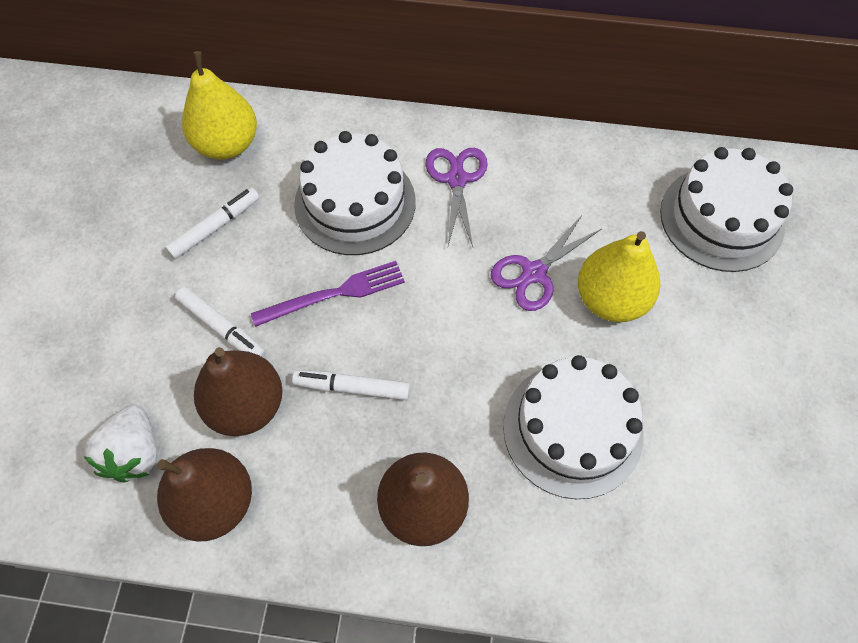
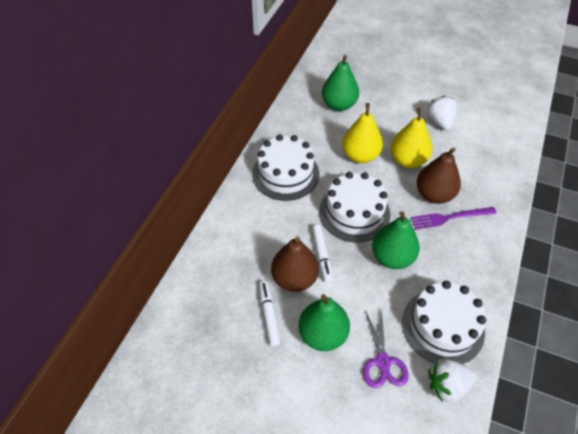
brown pear: 3 -> 2
green pear: 0 -> 3
purple scissors: 2 -> 1
white marker: 3 -> 2
white strawberry: 1 -> 2

